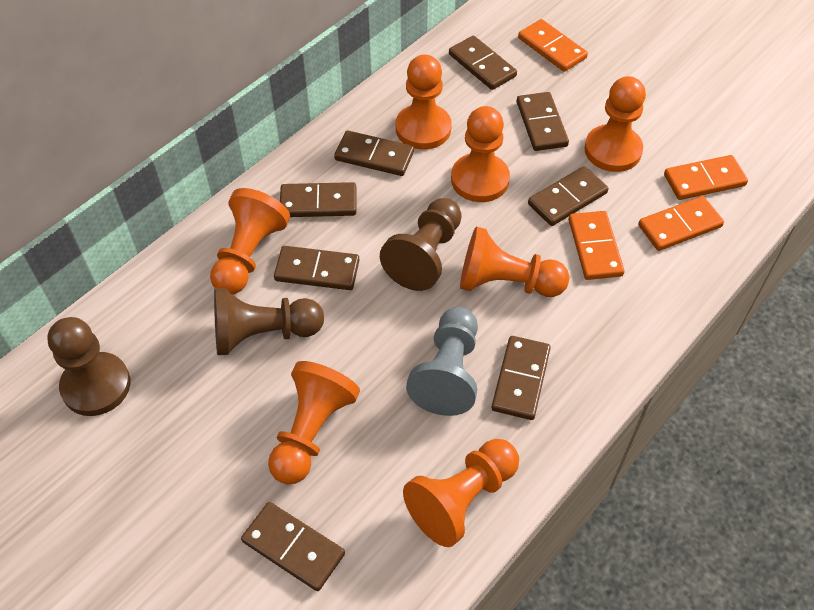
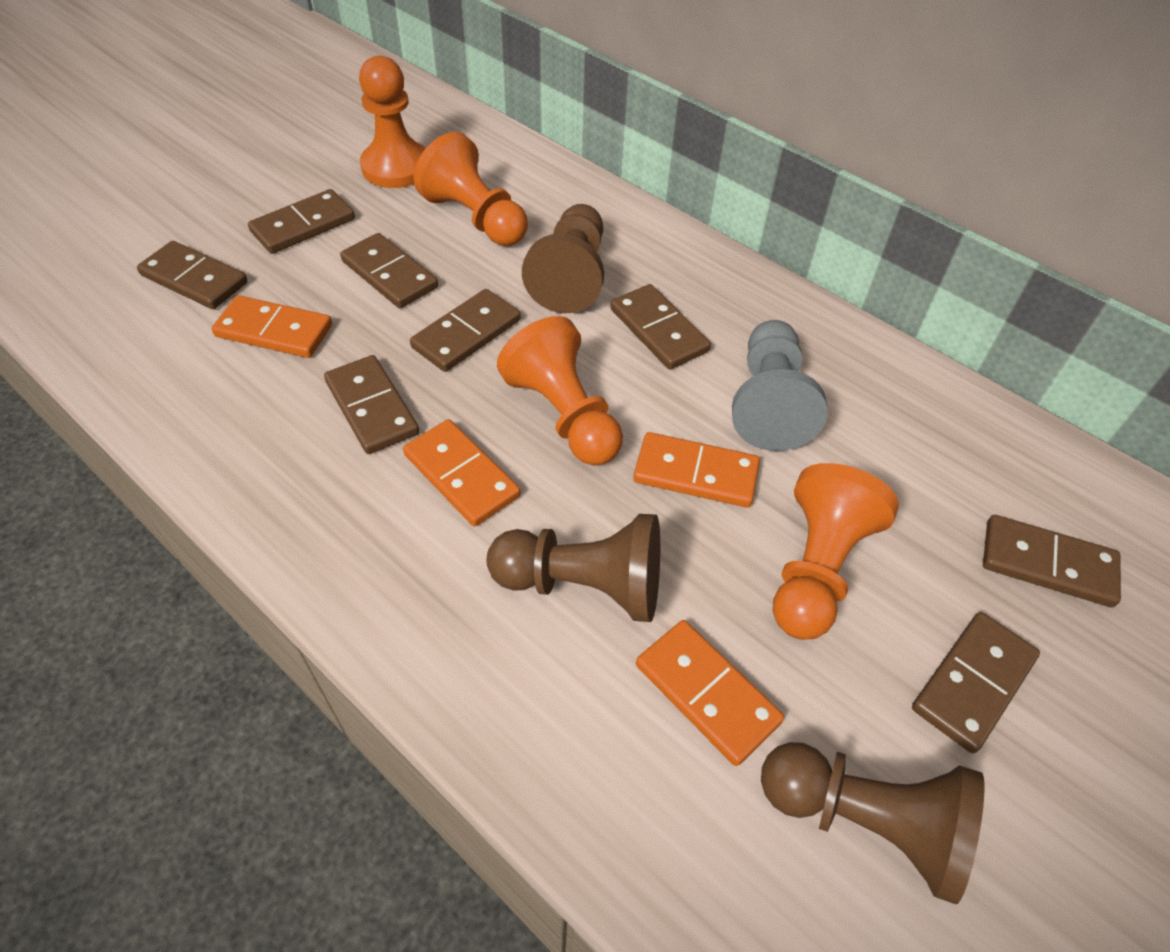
orange pawn: 7 -> 4

